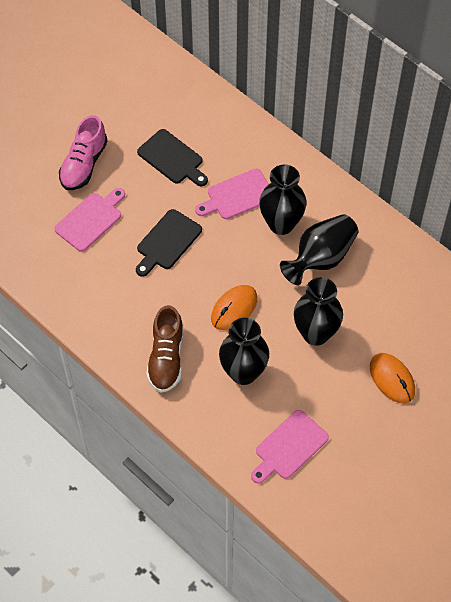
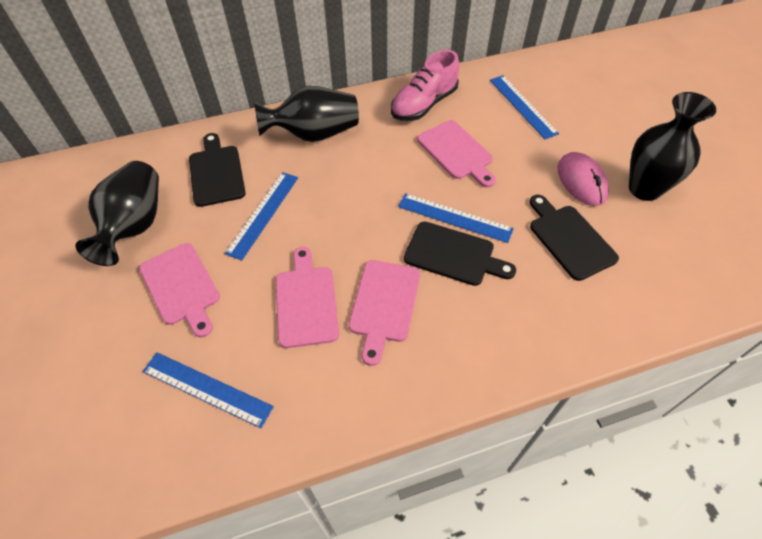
black cutting board: 2 -> 3
black vase: 4 -> 3
blue ruler: 0 -> 4
brown shoe: 1 -> 0
orange mouse: 2 -> 0
pink cutting board: 3 -> 4
pink mouse: 0 -> 1

